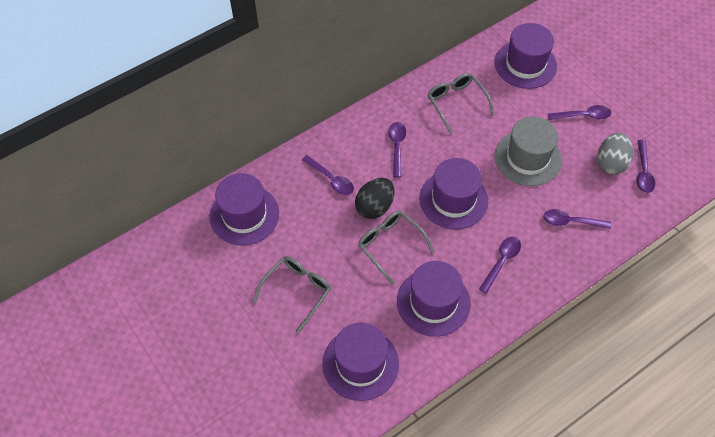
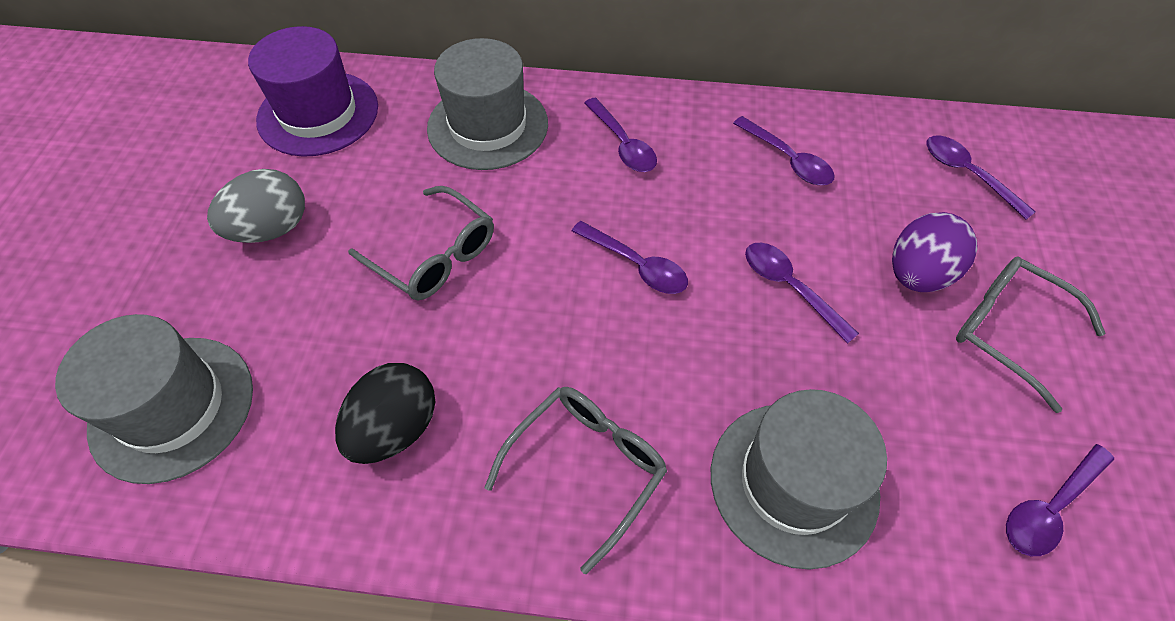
grey hat: 1 -> 3
purple egg: 0 -> 1
purple hat: 5 -> 1

